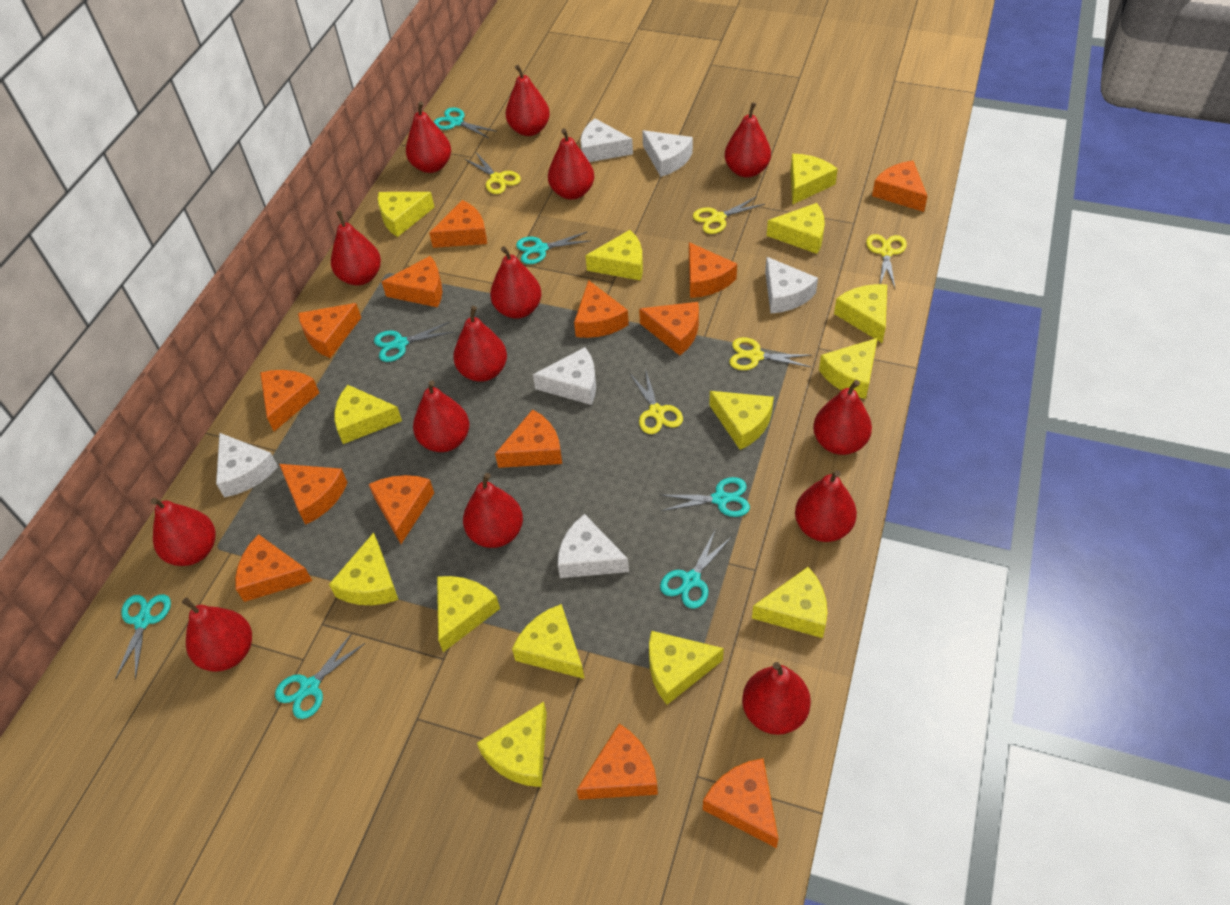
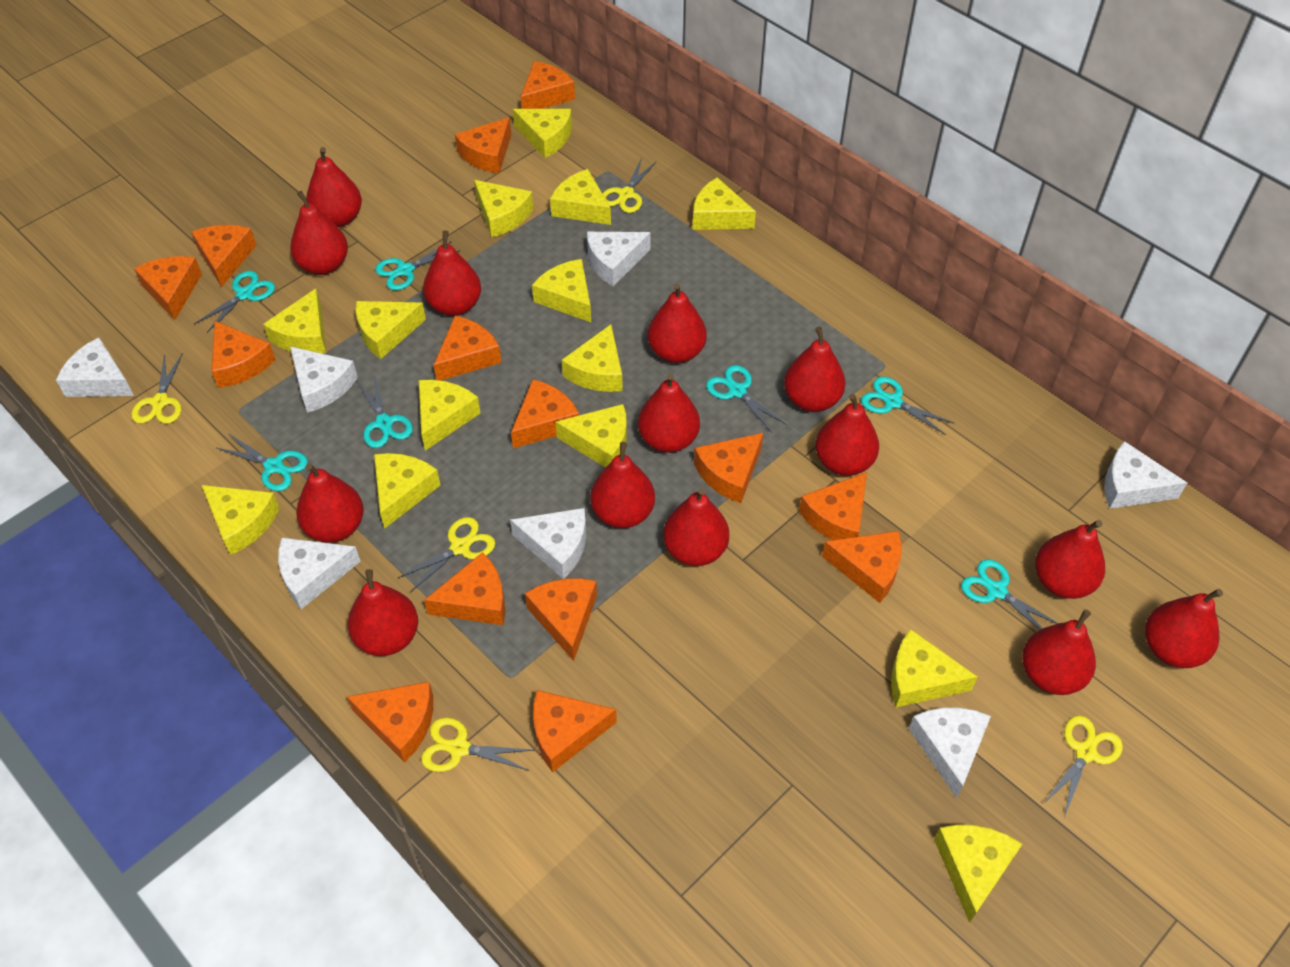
white cheese: 6 -> 7

